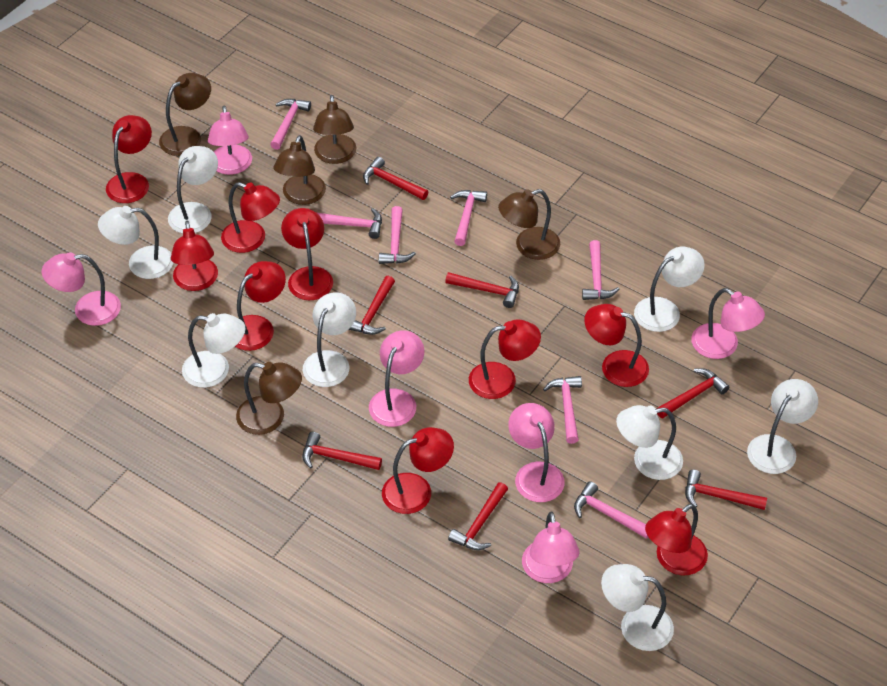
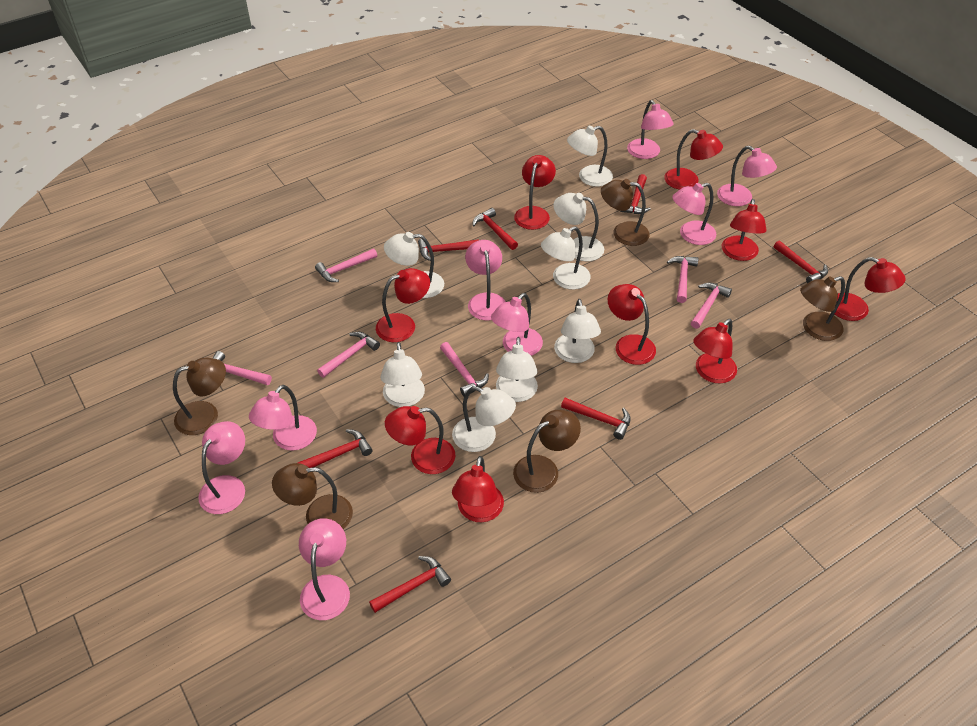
pink hammer: 7 -> 6
pink lamp: 6 -> 8

